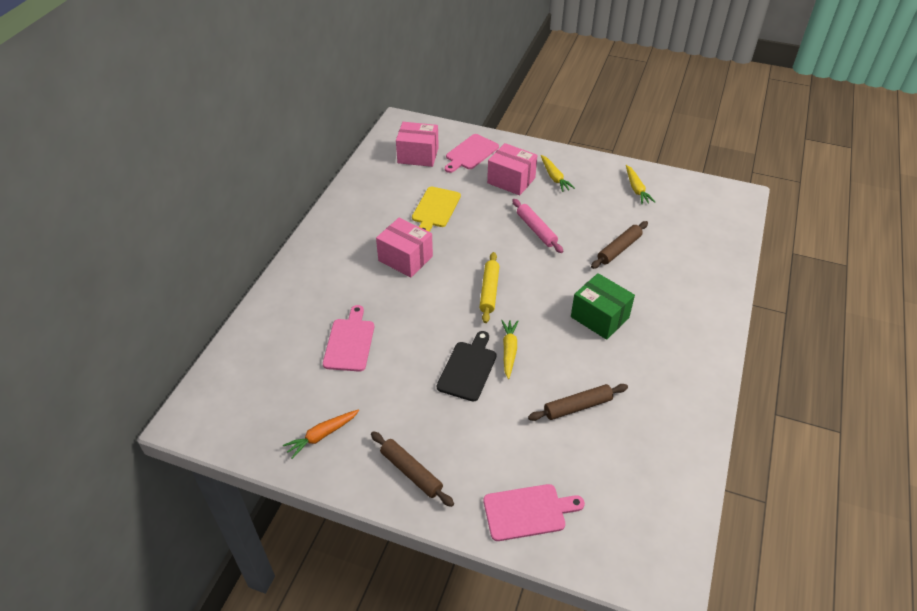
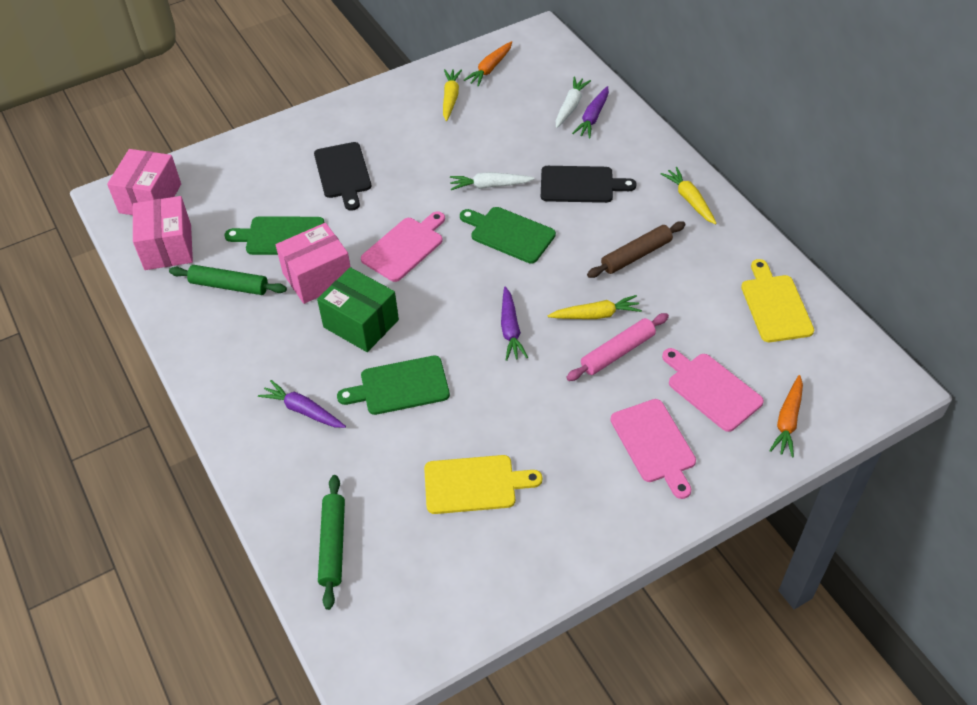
black cutting board: 1 -> 2
brown rolling pin: 3 -> 1
green cutting board: 0 -> 3
green rolling pin: 0 -> 2
orange carrot: 1 -> 2
purple carrot: 0 -> 3
white carrot: 0 -> 2
yellow cutting board: 1 -> 2
yellow rolling pin: 1 -> 0

